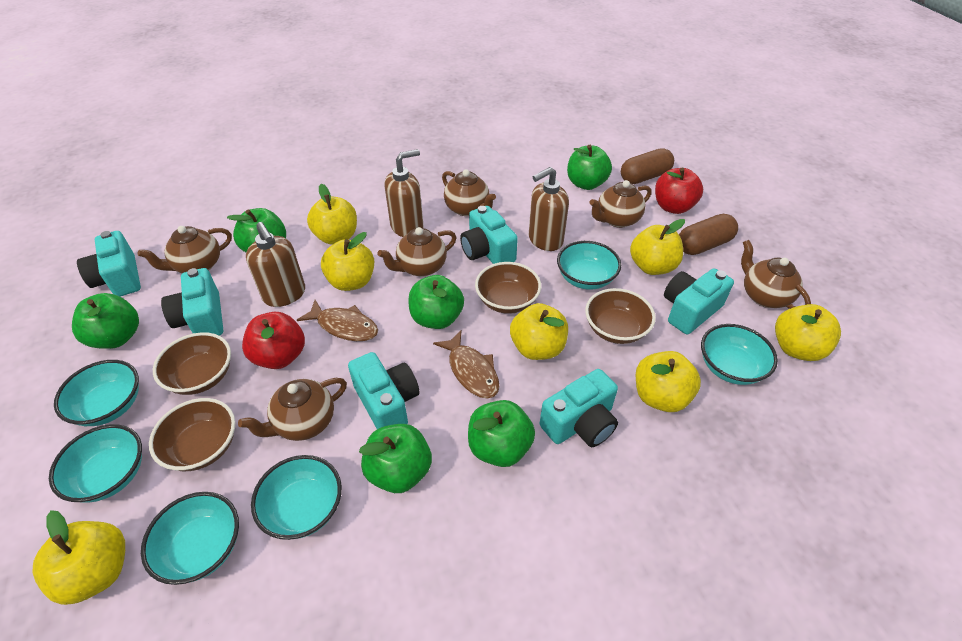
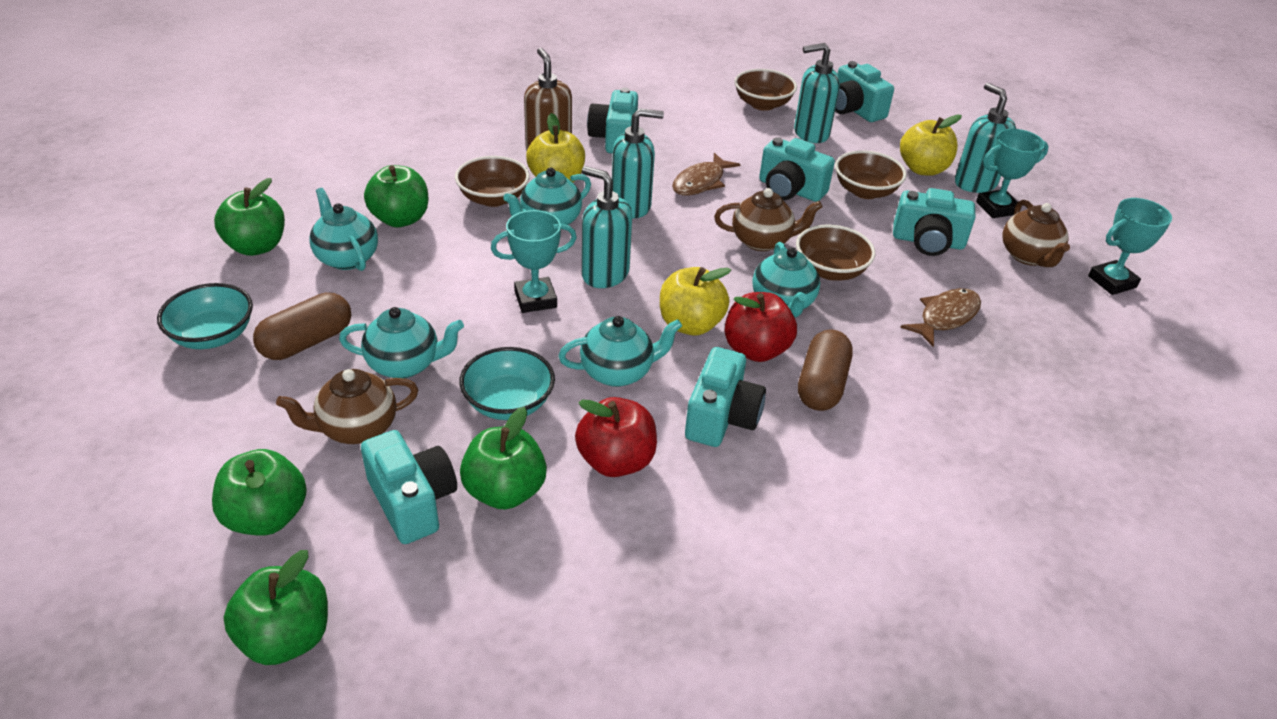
brown soap dispenser: 3 -> 1
brown teapot: 6 -> 3
green apple: 6 -> 5
turquoise bowl: 6 -> 2
turquoise soap dispenser: 0 -> 4
turquoise teapot: 0 -> 5
turquoise trophy: 0 -> 3
yellow apple: 7 -> 3

